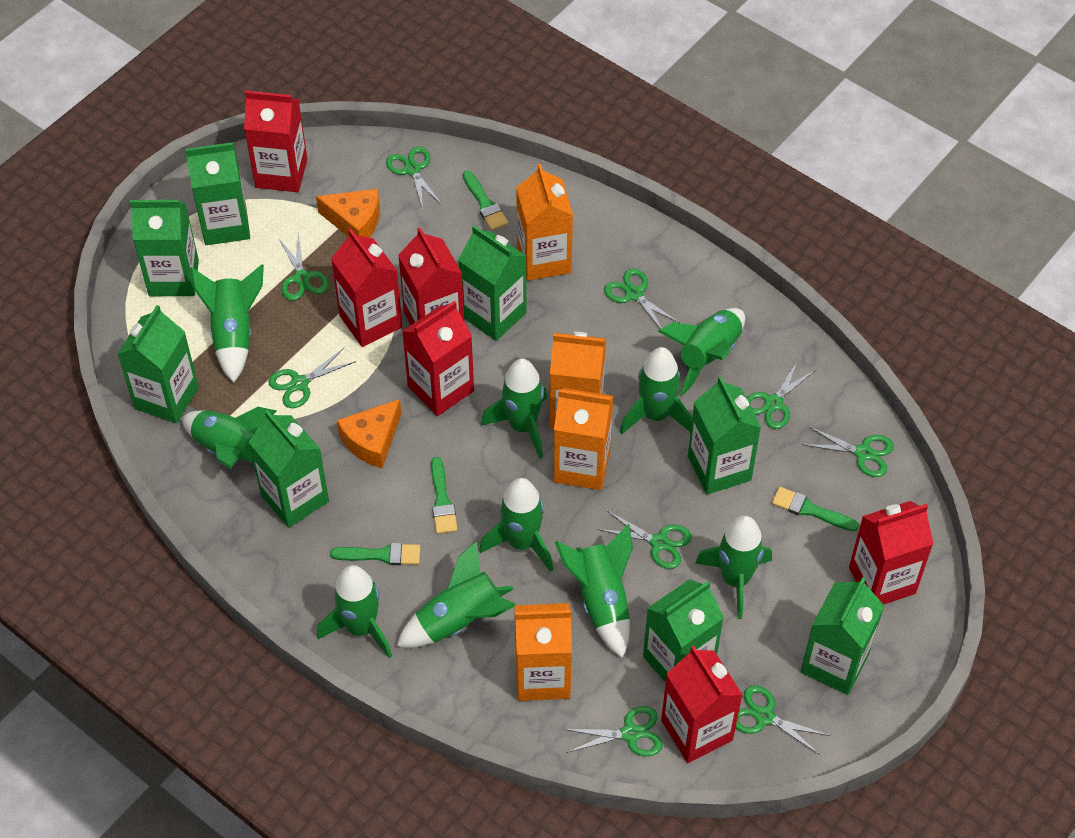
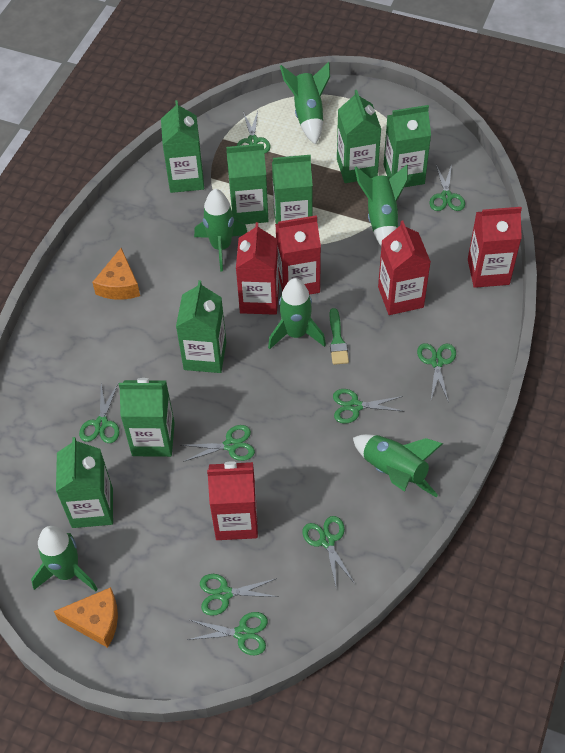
green brush: 4 -> 1
green rocket: 10 -> 6
orange carton: 4 -> 0
red carton: 6 -> 5

